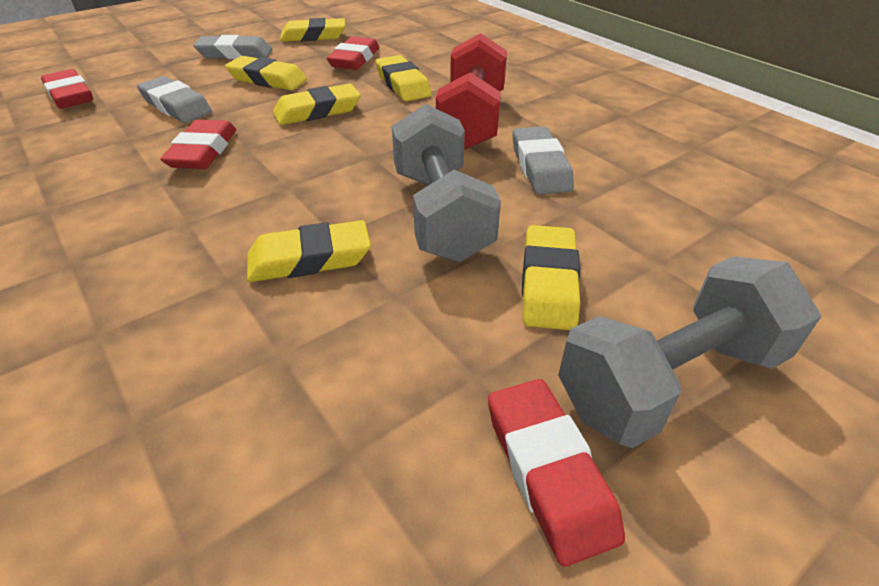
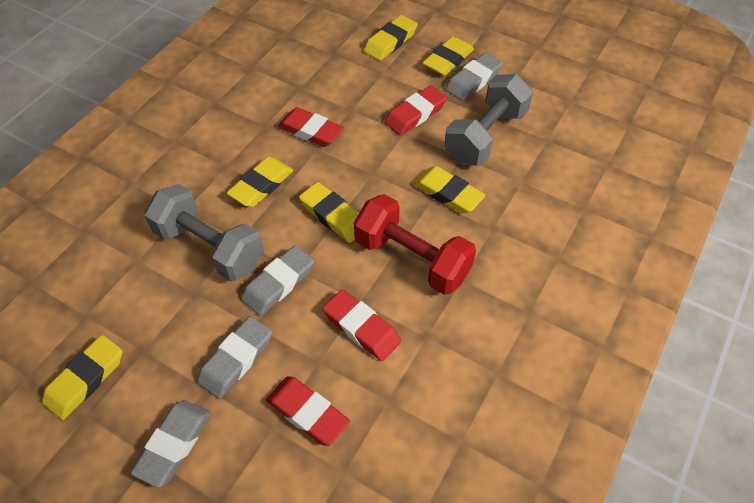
grey eraser: 3 -> 4

